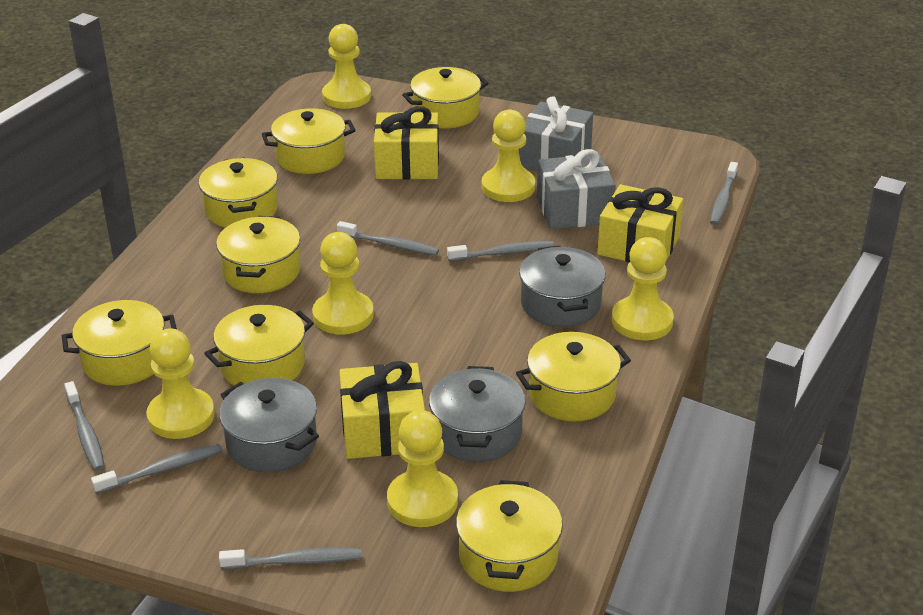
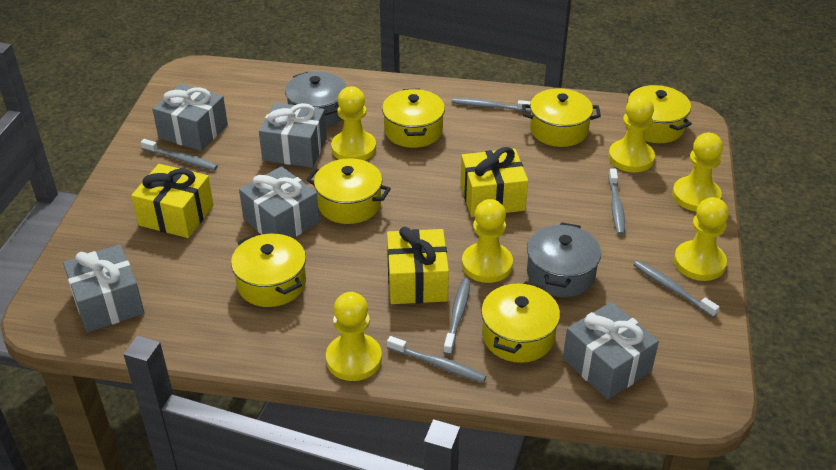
grey gift: 2 -> 5
grey pot: 3 -> 2
yellow pot: 8 -> 6

